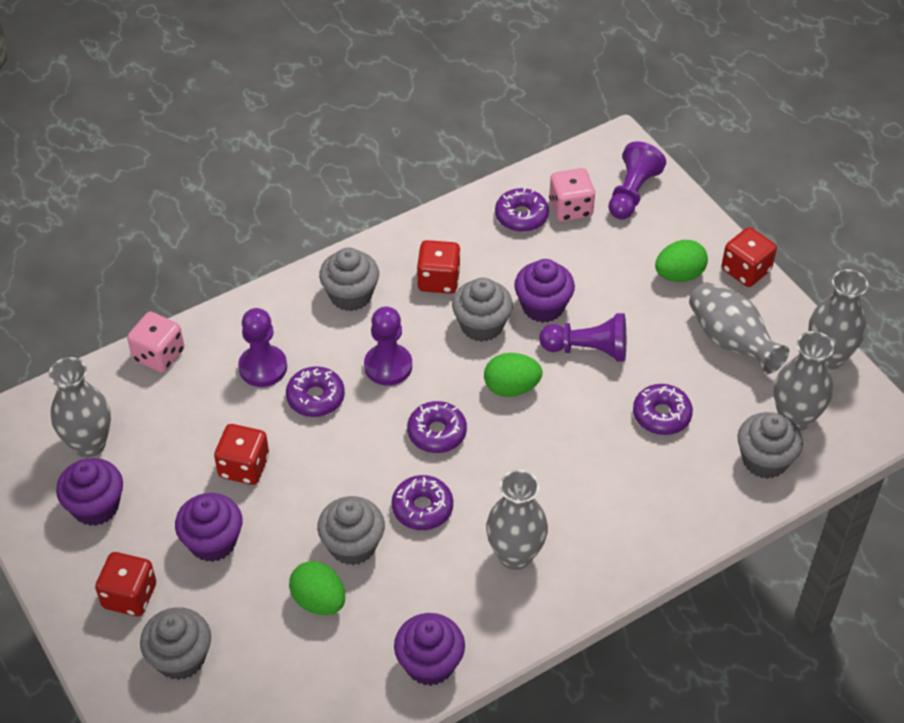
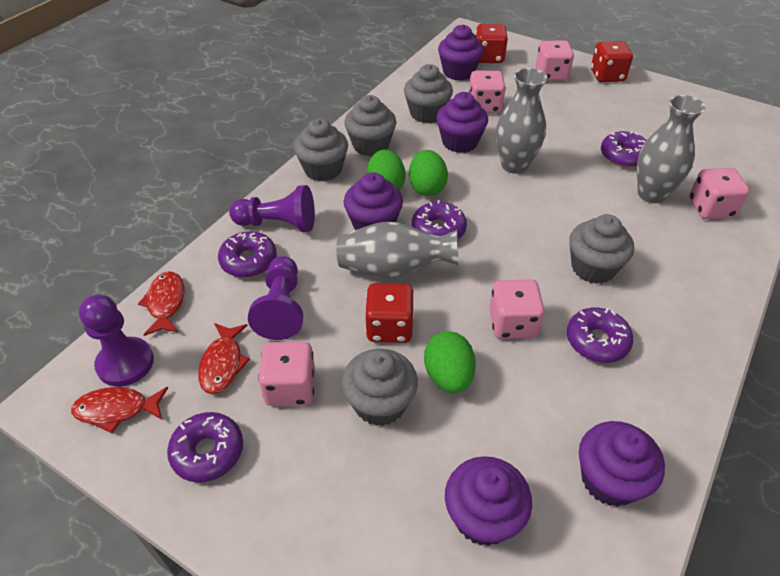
grey vase: 5 -> 3
pink dice: 2 -> 5
purple cupcake: 4 -> 5
purple pawn: 4 -> 3
red dice: 4 -> 3
red fish: 0 -> 3

